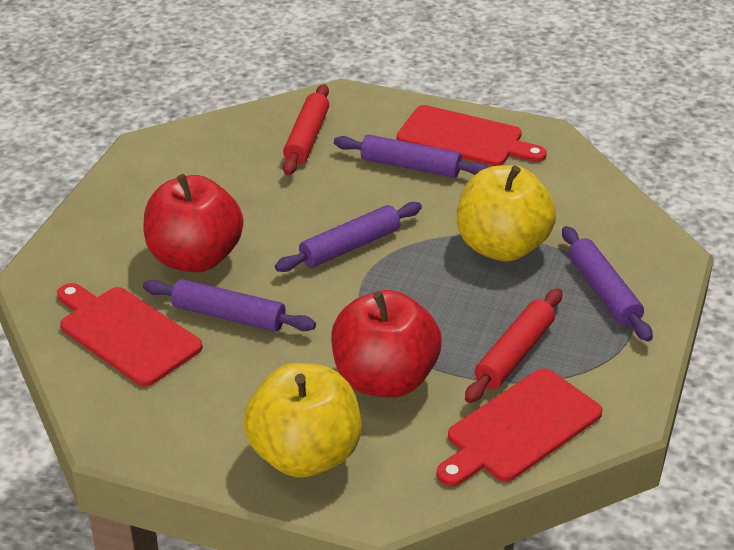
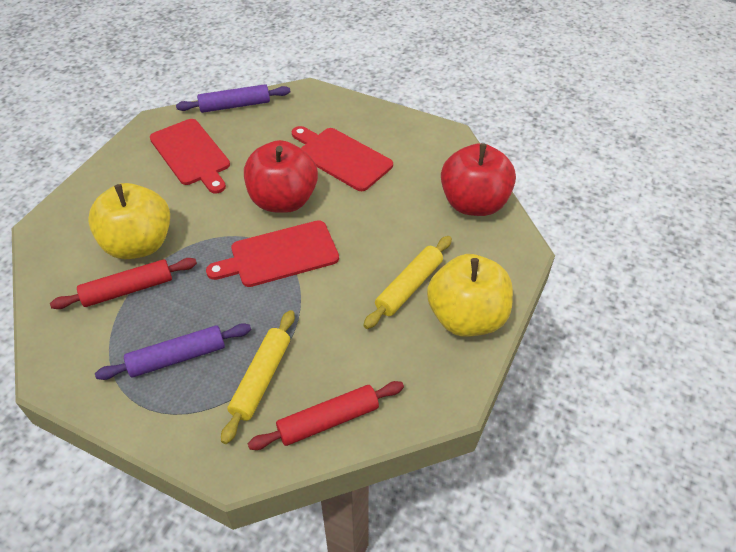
purple rolling pin: 4 -> 2
yellow rolling pin: 0 -> 2

